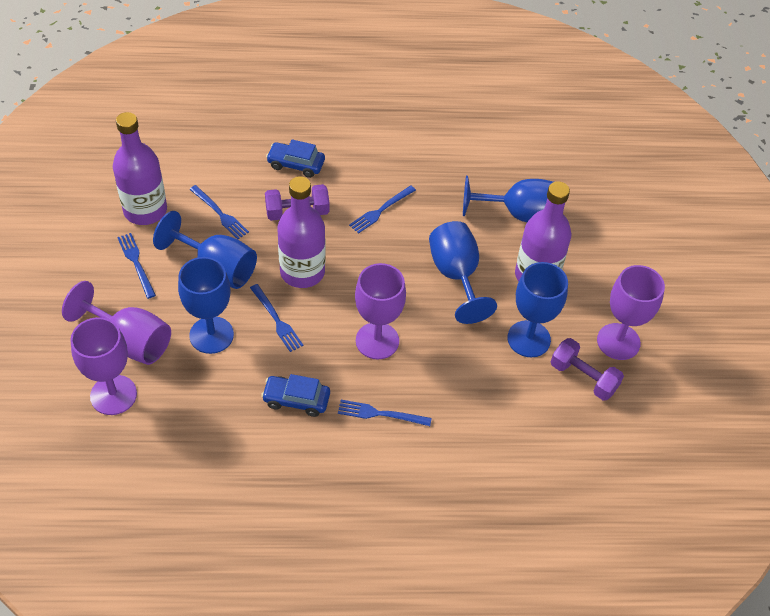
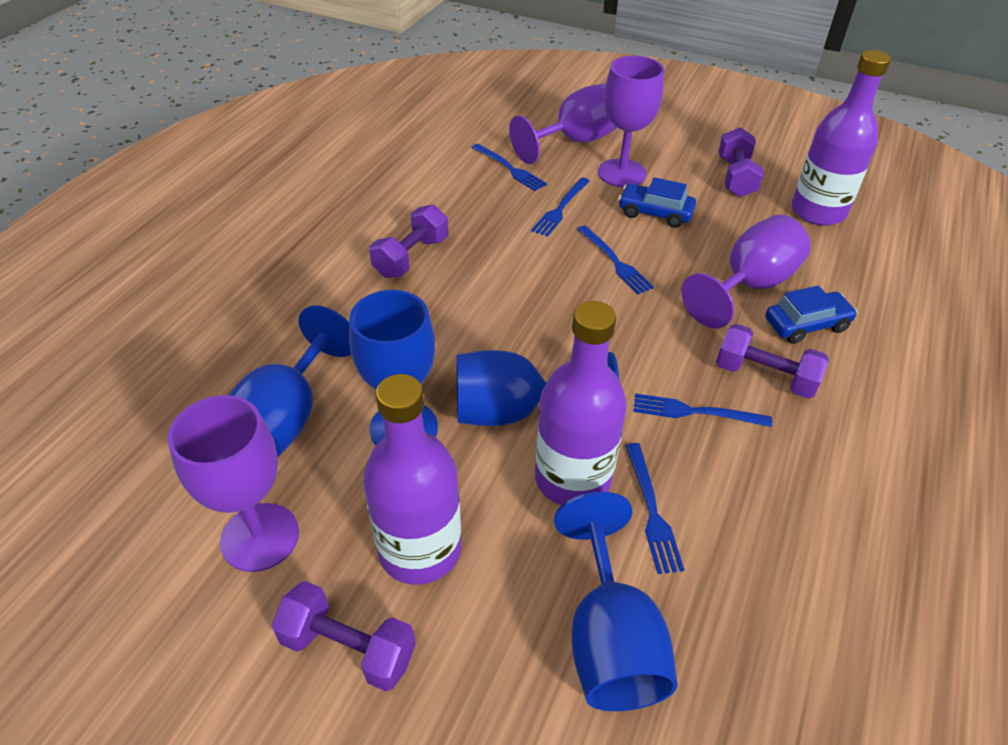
blue goblet: 5 -> 4
purple dumbbell: 2 -> 4

